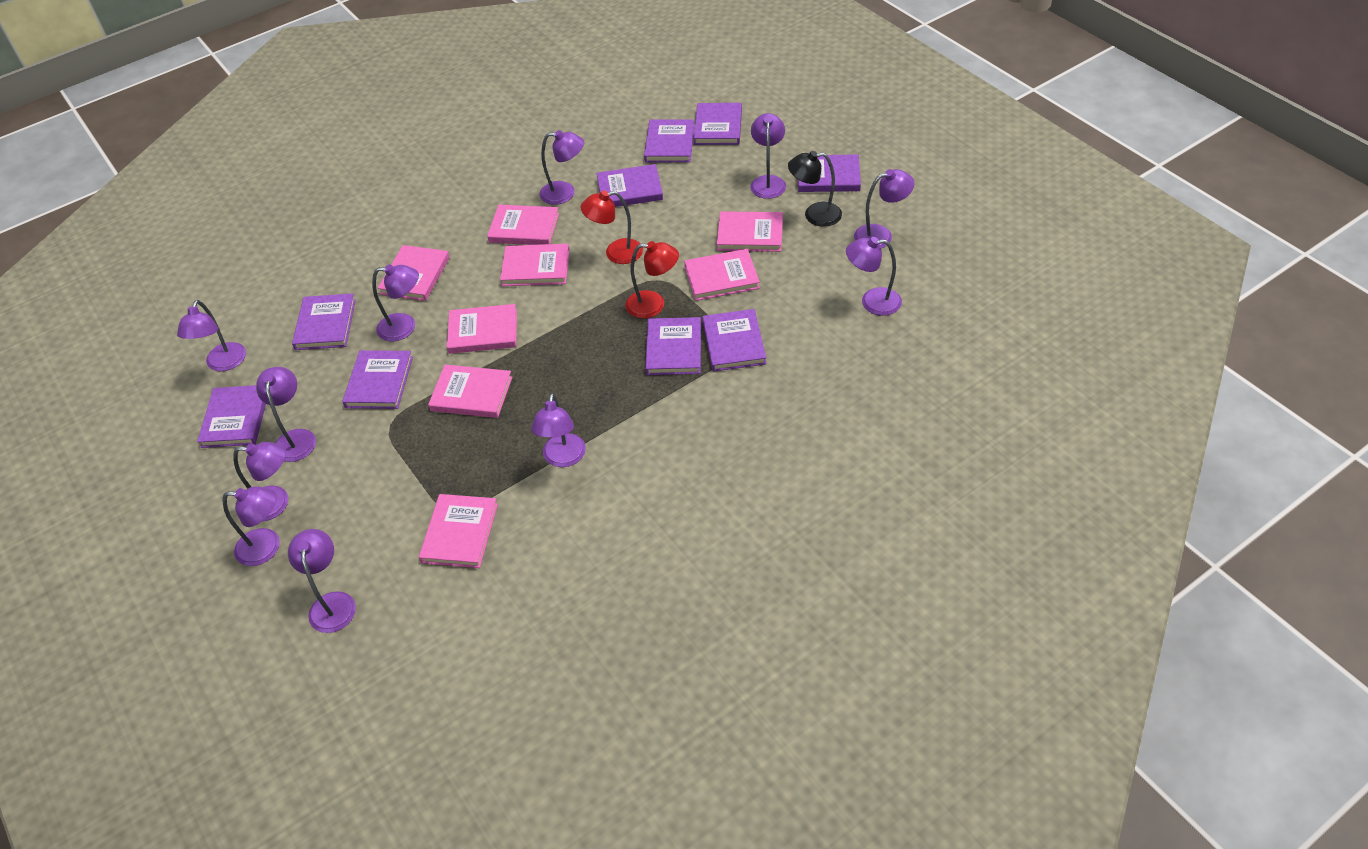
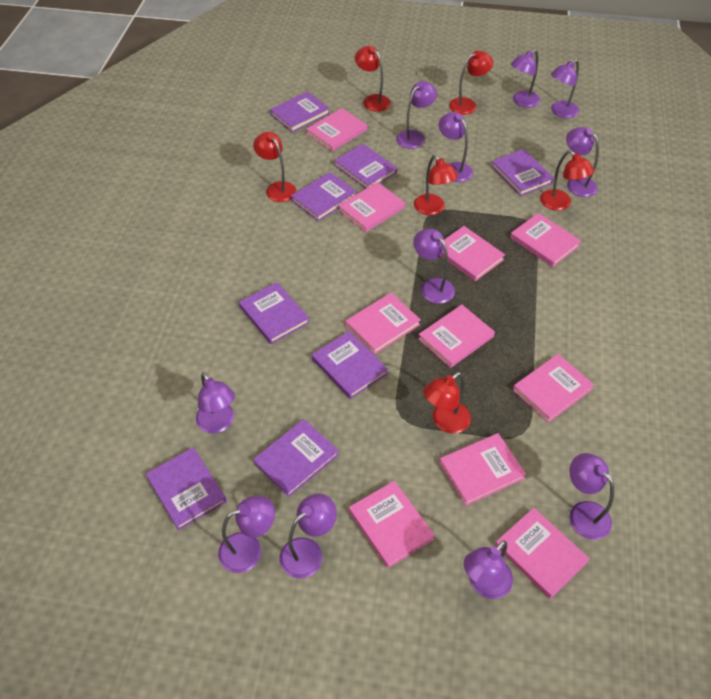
black lamp: 1 -> 0
pink book: 8 -> 10
purple book: 9 -> 8
red lamp: 2 -> 6

